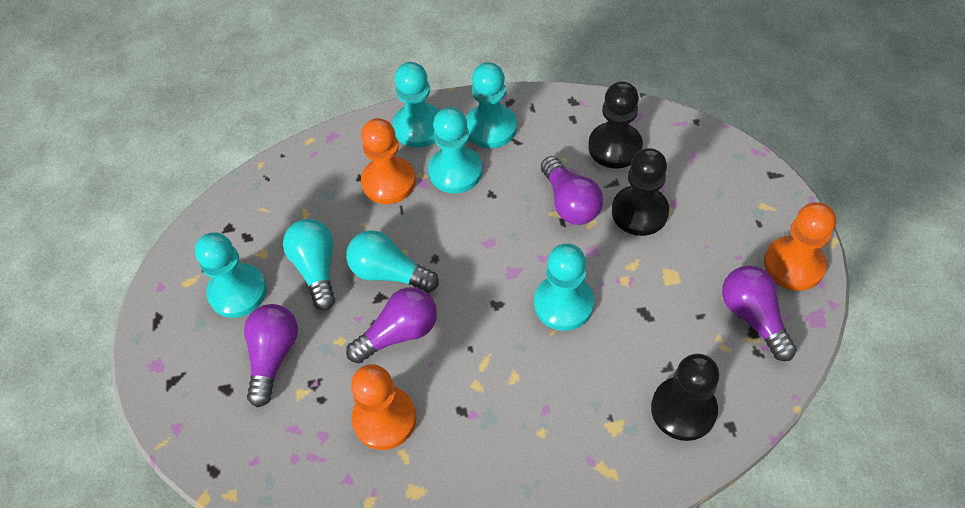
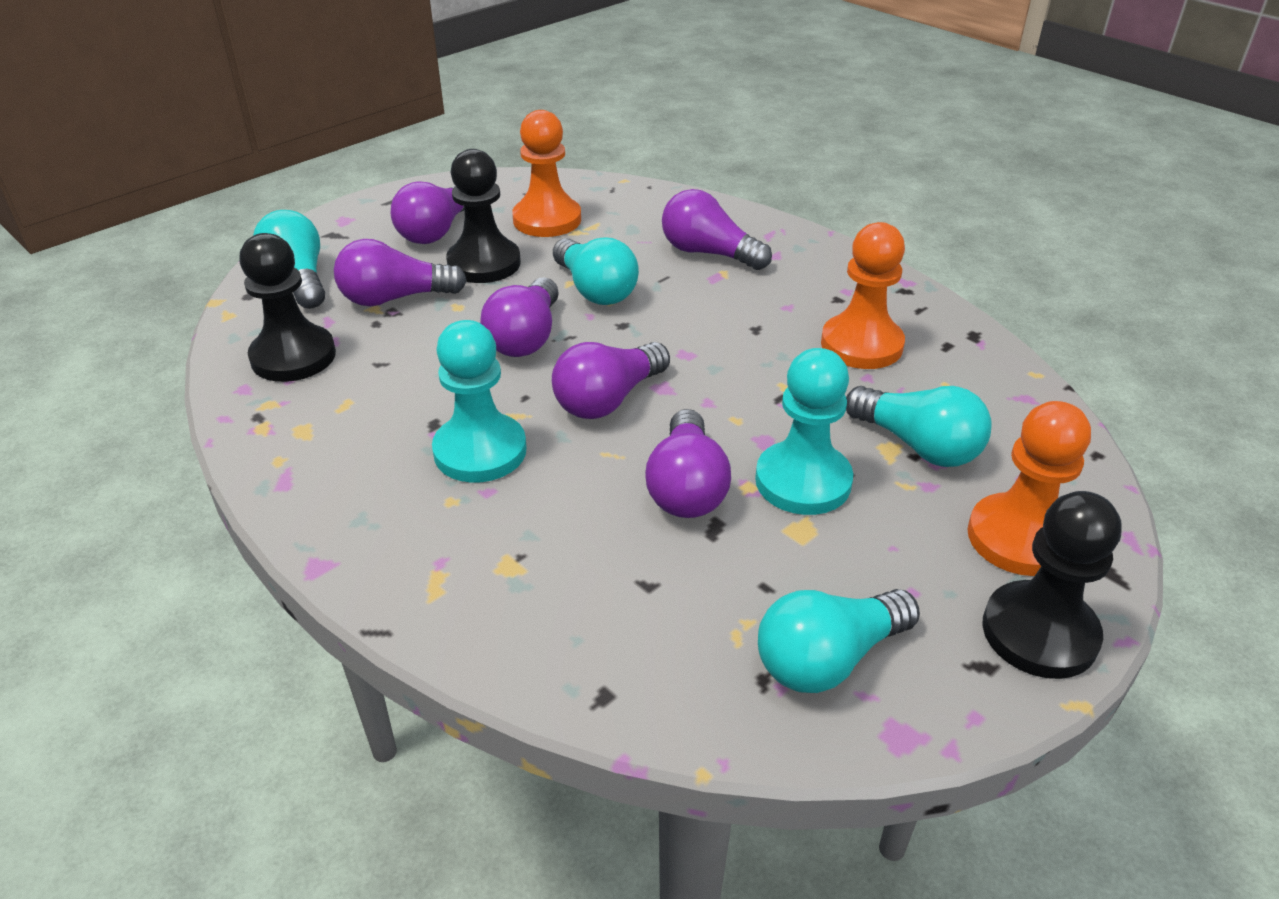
purple light bulb: 4 -> 6
turquoise light bulb: 2 -> 4
turquoise pawn: 5 -> 2

